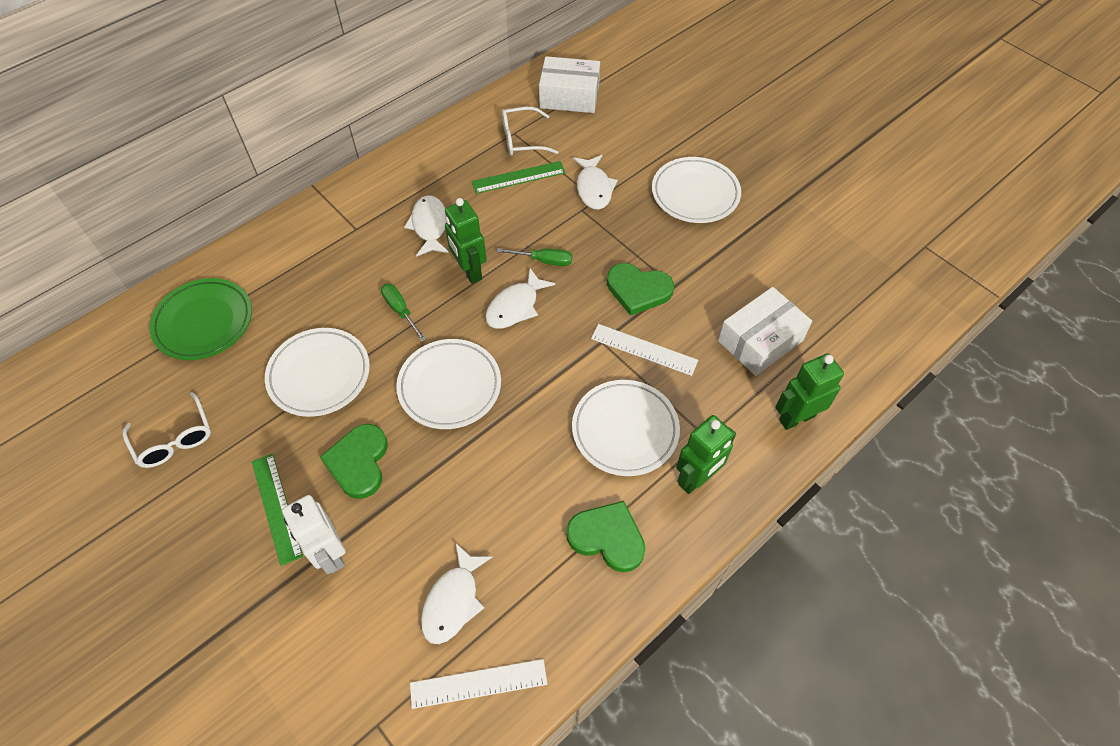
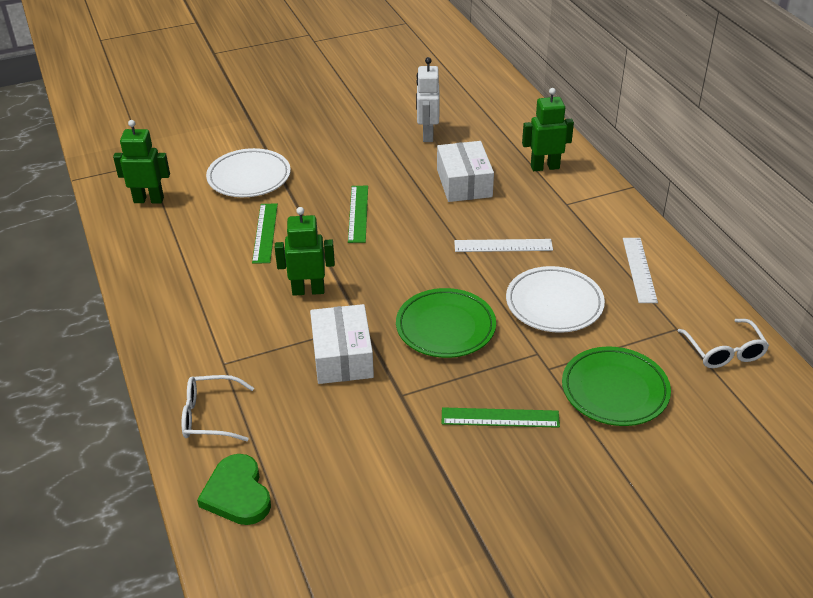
green heart: 3 -> 1
green plate: 1 -> 2
green ruler: 2 -> 3
green screwdriver: 2 -> 0
white fish: 4 -> 0
white plate: 4 -> 2

